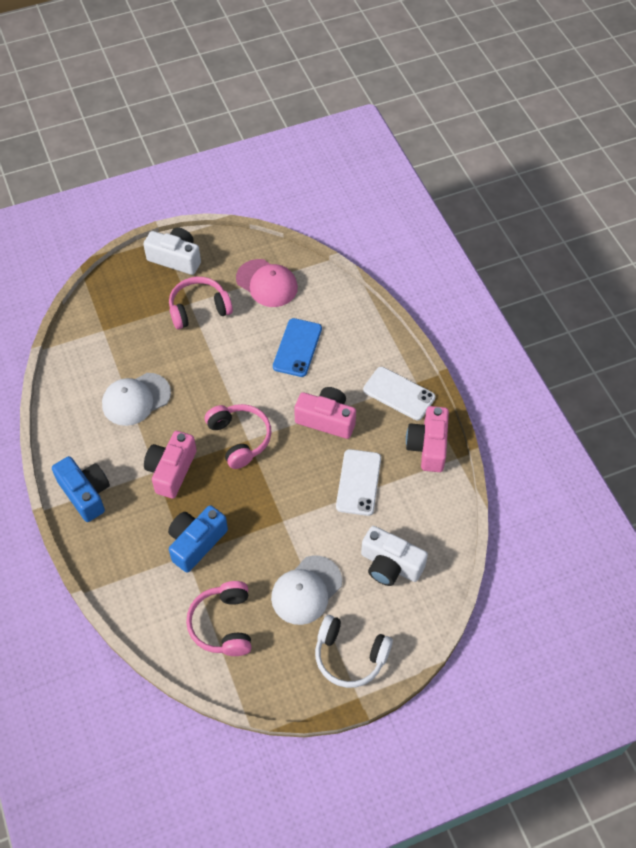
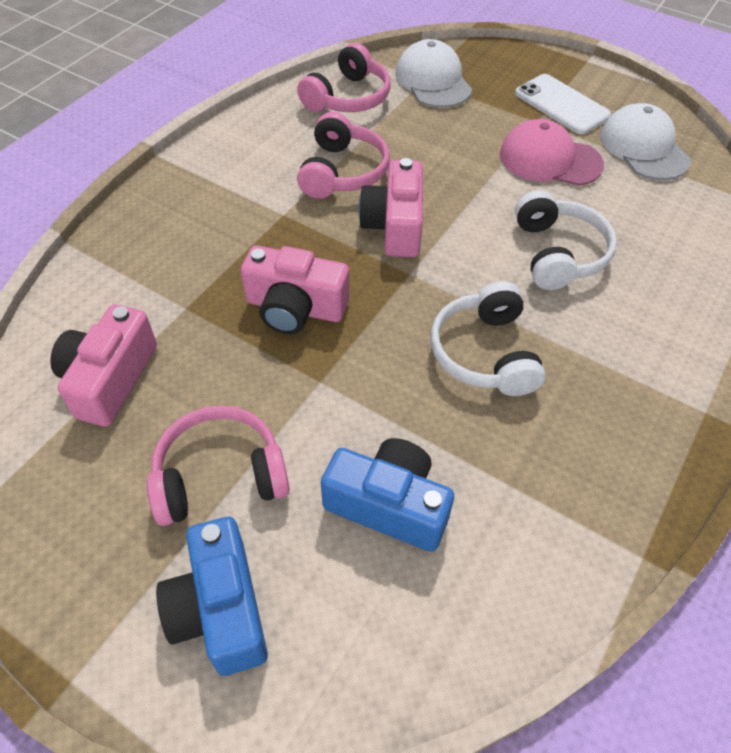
blue phone: 1 -> 0
white camera: 2 -> 0
white headphones: 1 -> 2
white phone: 2 -> 1

